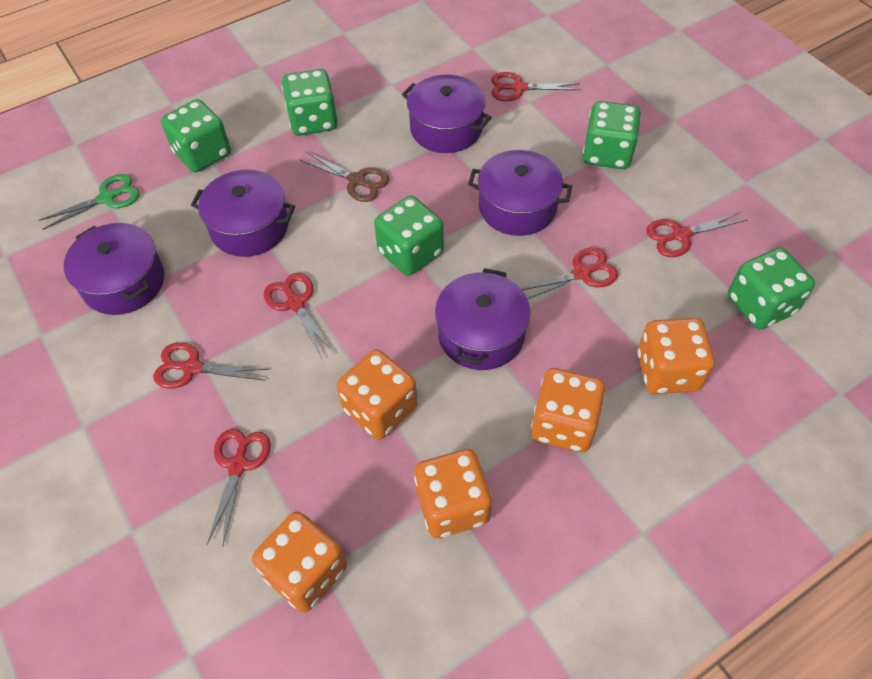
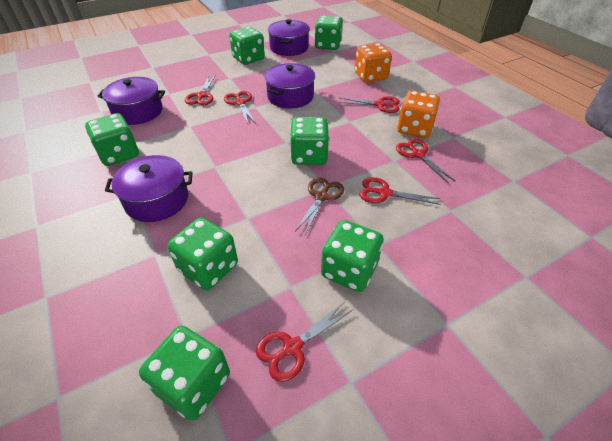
green dice: 5 -> 7
green scissors: 1 -> 0
orange dice: 5 -> 2
purple pot: 5 -> 4

